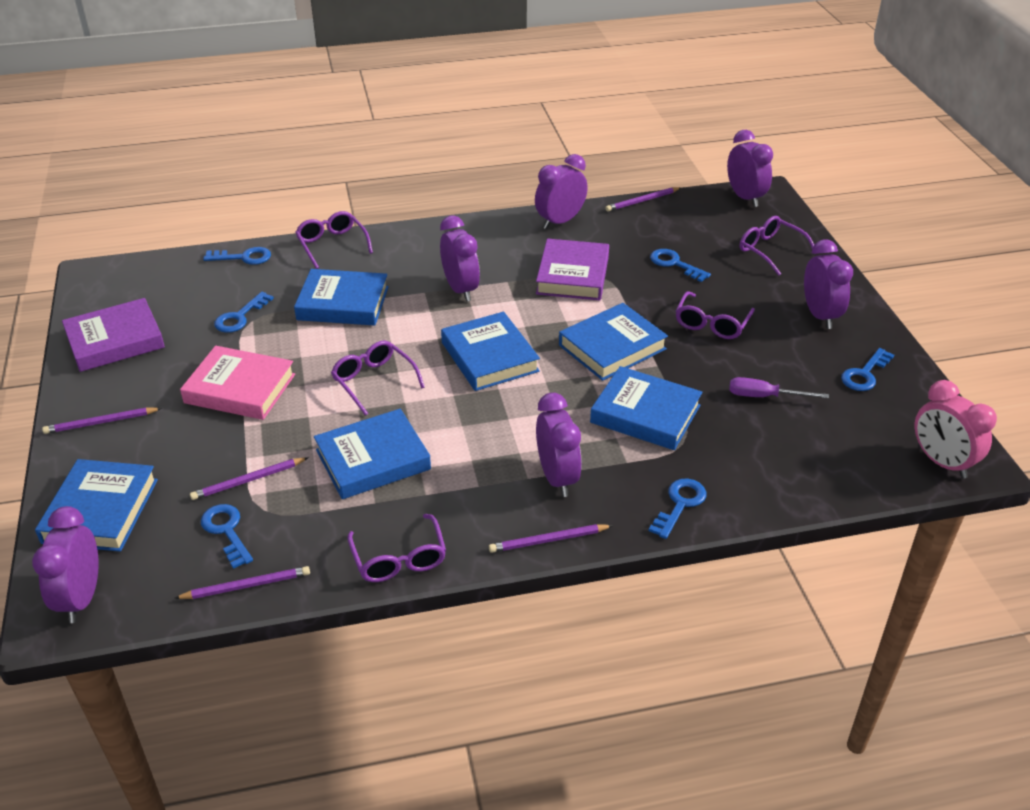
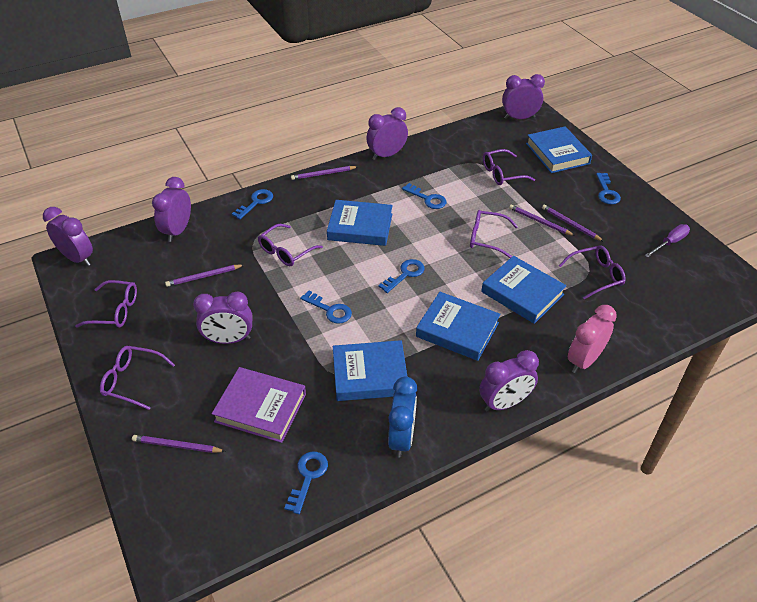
blue book: 6 -> 5
blue clock: 0 -> 1
pink book: 1 -> 0
purple book: 2 -> 1
purple glasses: 5 -> 6

